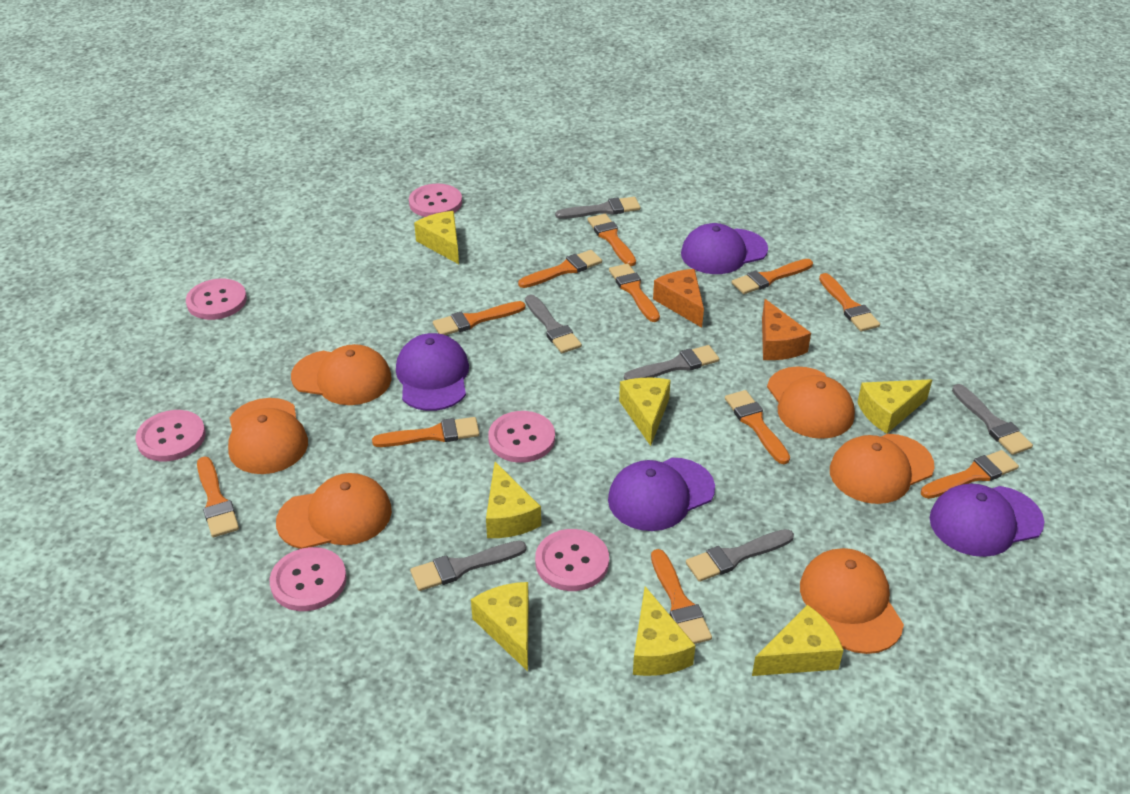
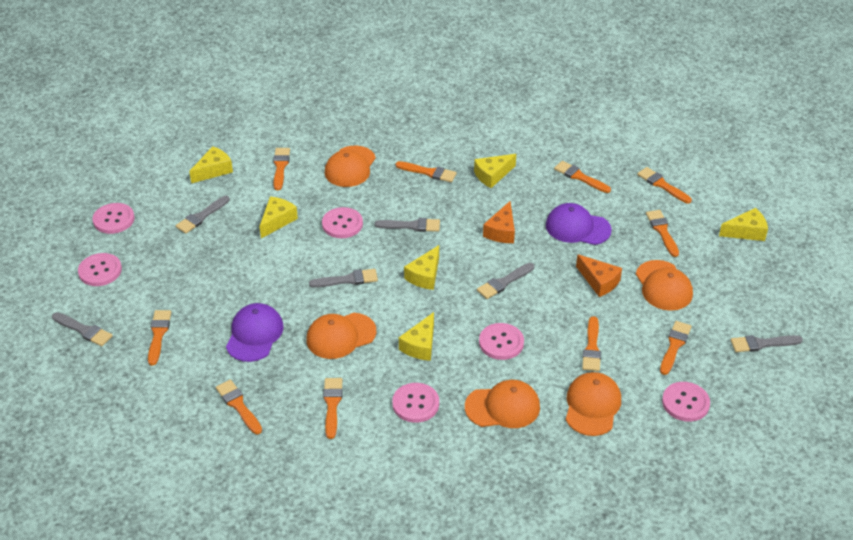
orange brush: 11 -> 10
orange cap: 6 -> 5
purple cap: 4 -> 2
yellow cheese: 7 -> 6

